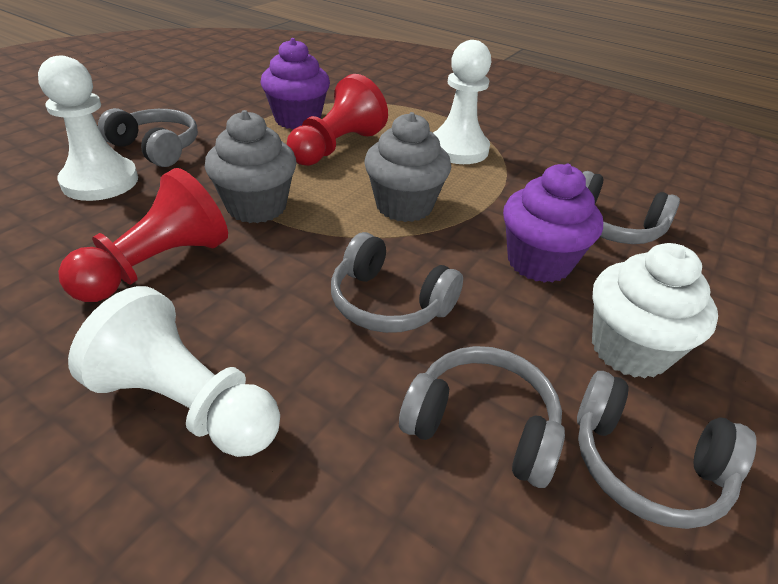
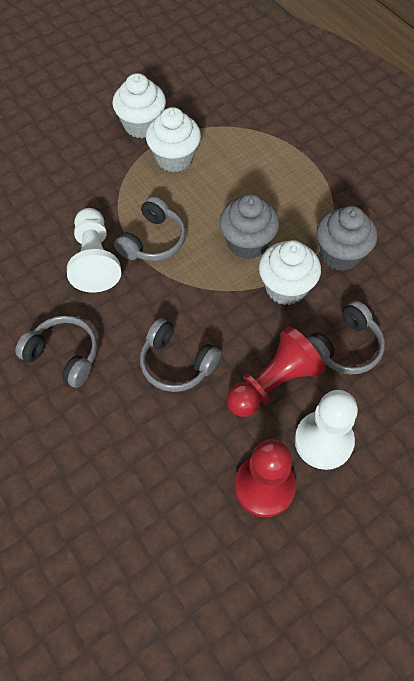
grey headphones: 5 -> 4
purple cupcake: 2 -> 0
white cupcake: 1 -> 3
white pawn: 3 -> 2

